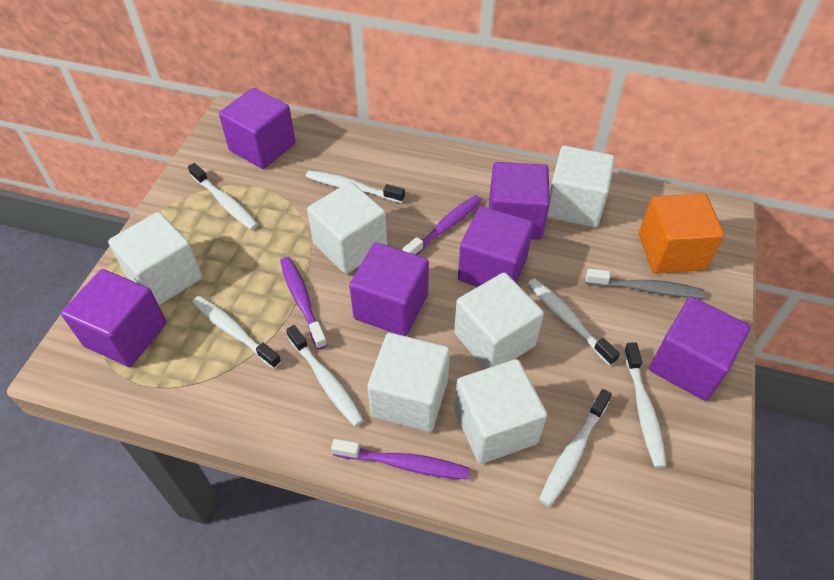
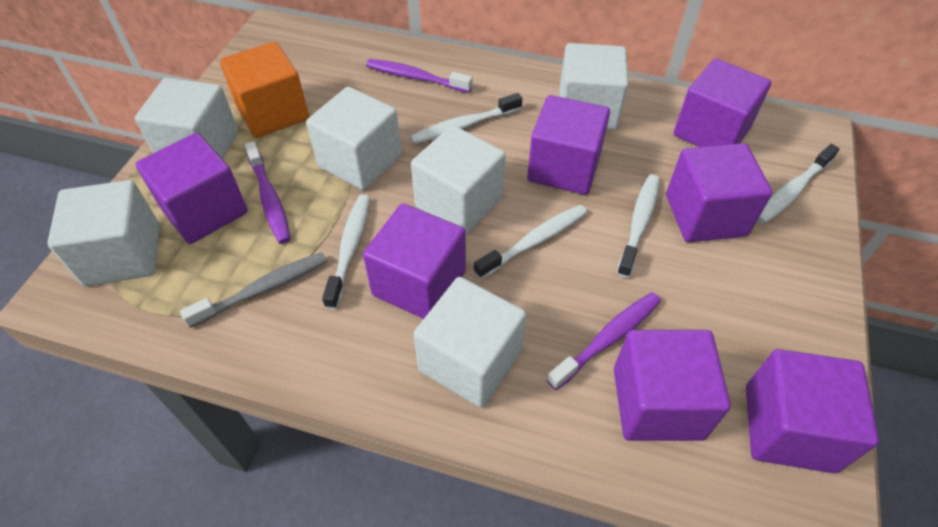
purple cube: 6 -> 7
white toothbrush: 7 -> 5

